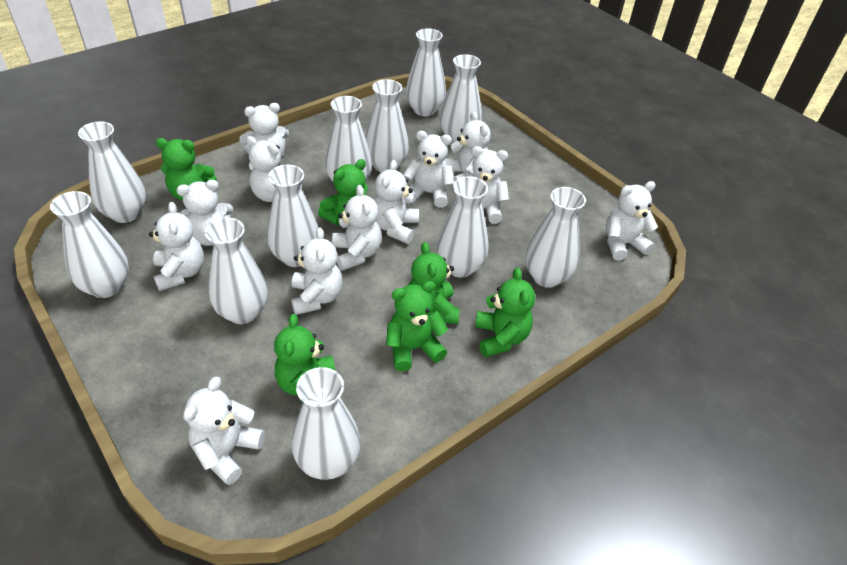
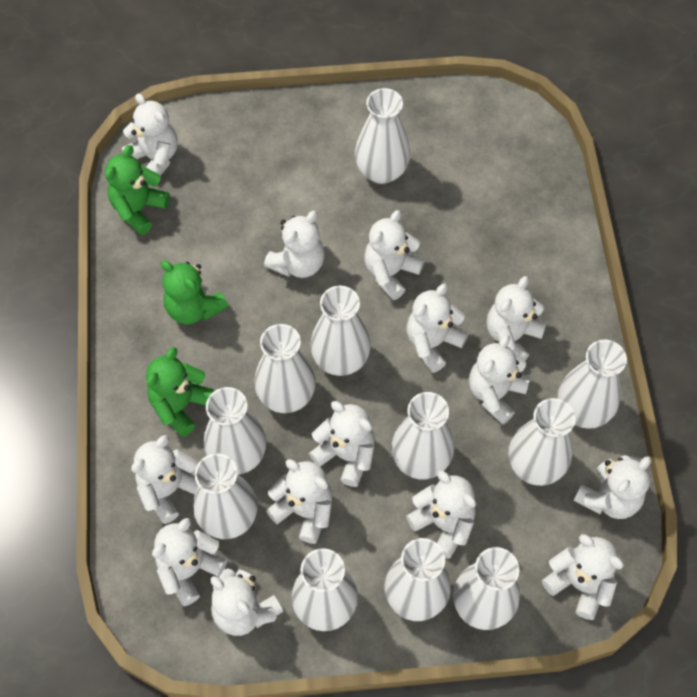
green teddy bear: 6 -> 3
white teddy bear: 12 -> 14

